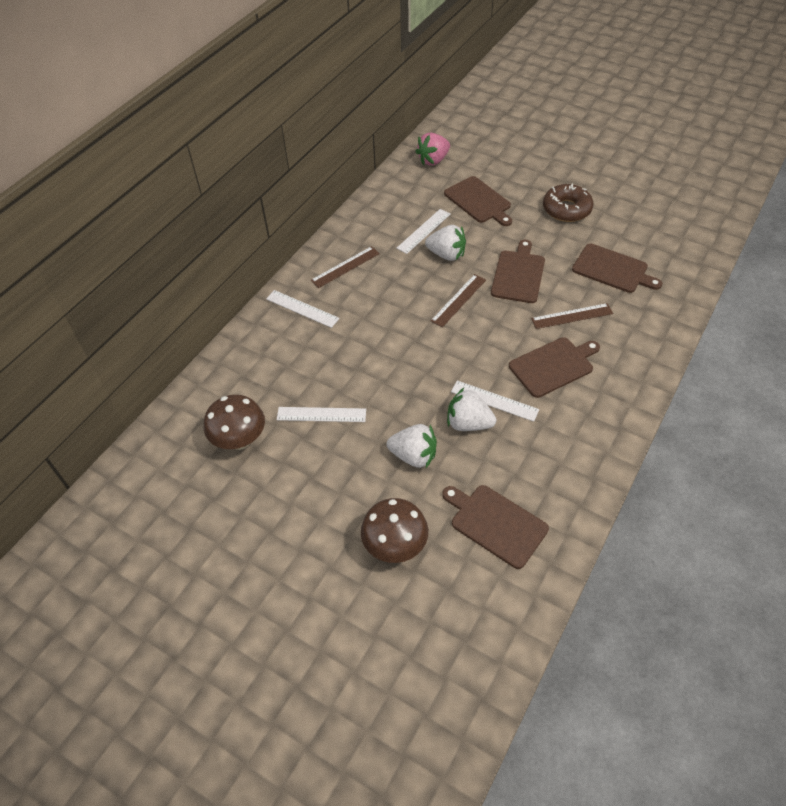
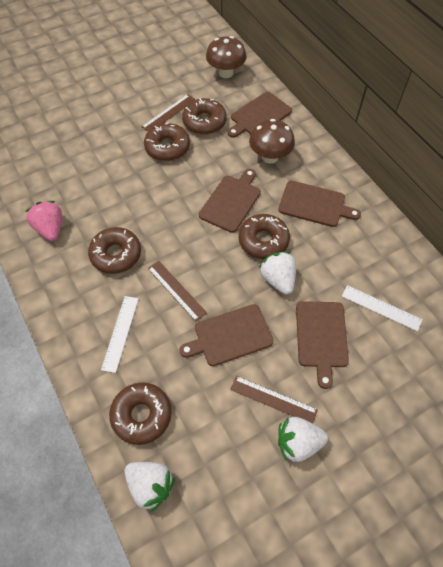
brown donut: 1 -> 5
white ruler: 4 -> 2

